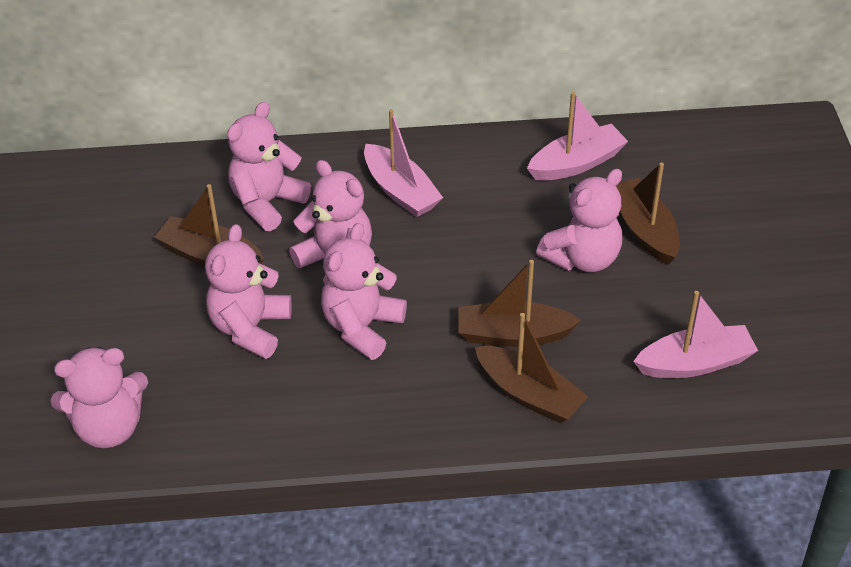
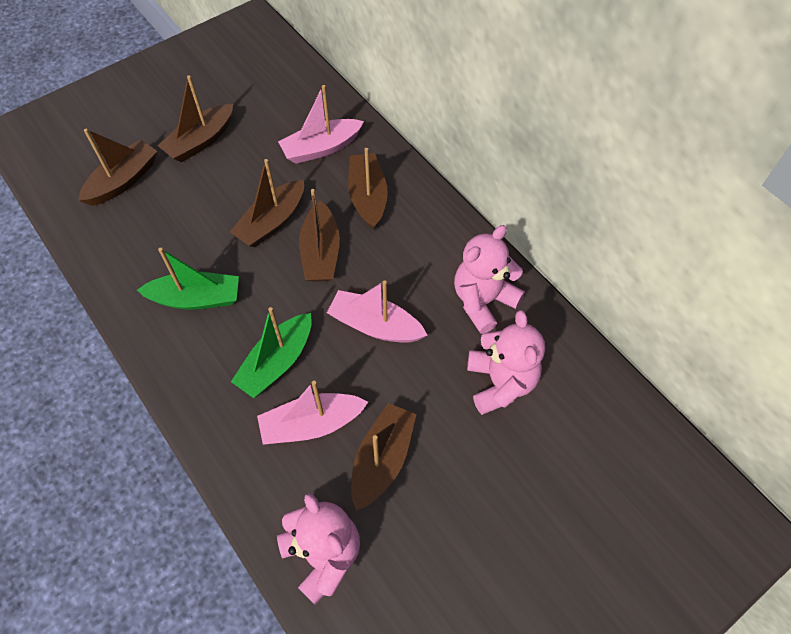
brown boat: 4 -> 6
green boat: 0 -> 2
pink teddy bear: 6 -> 3

